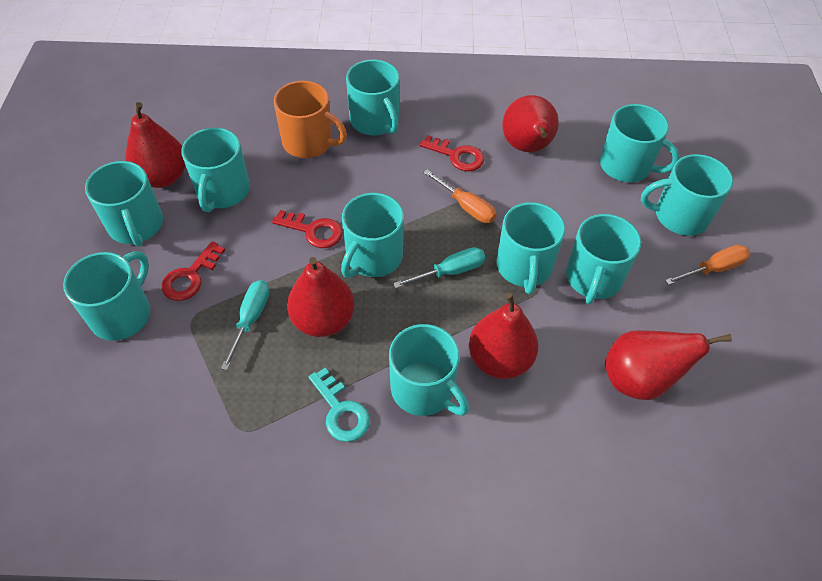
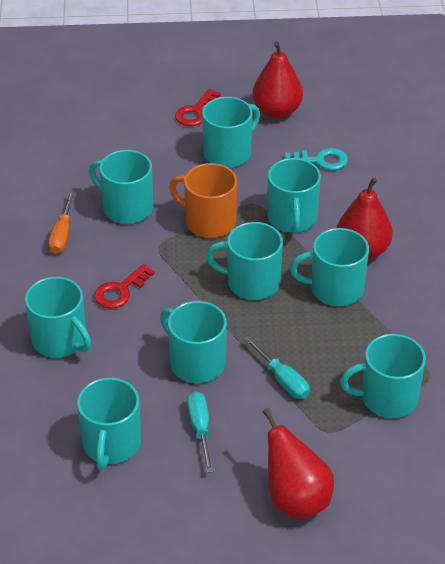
orange screwdriver: 2 -> 1
red key: 3 -> 2
red pear: 5 -> 3
turquoise mug: 10 -> 9

